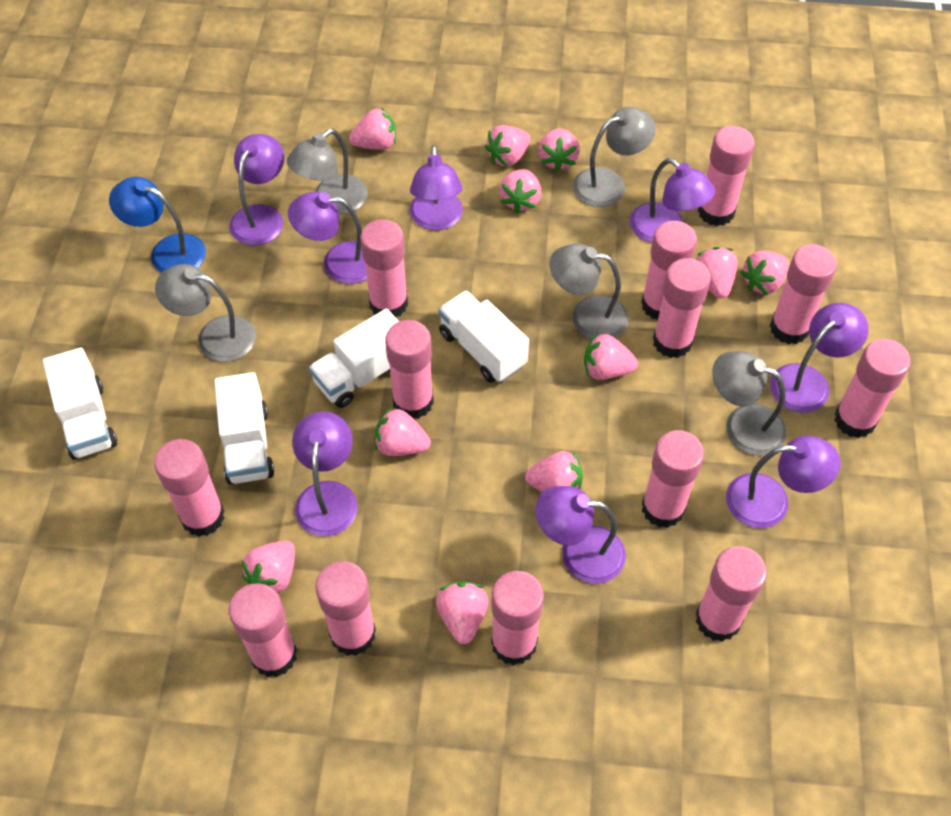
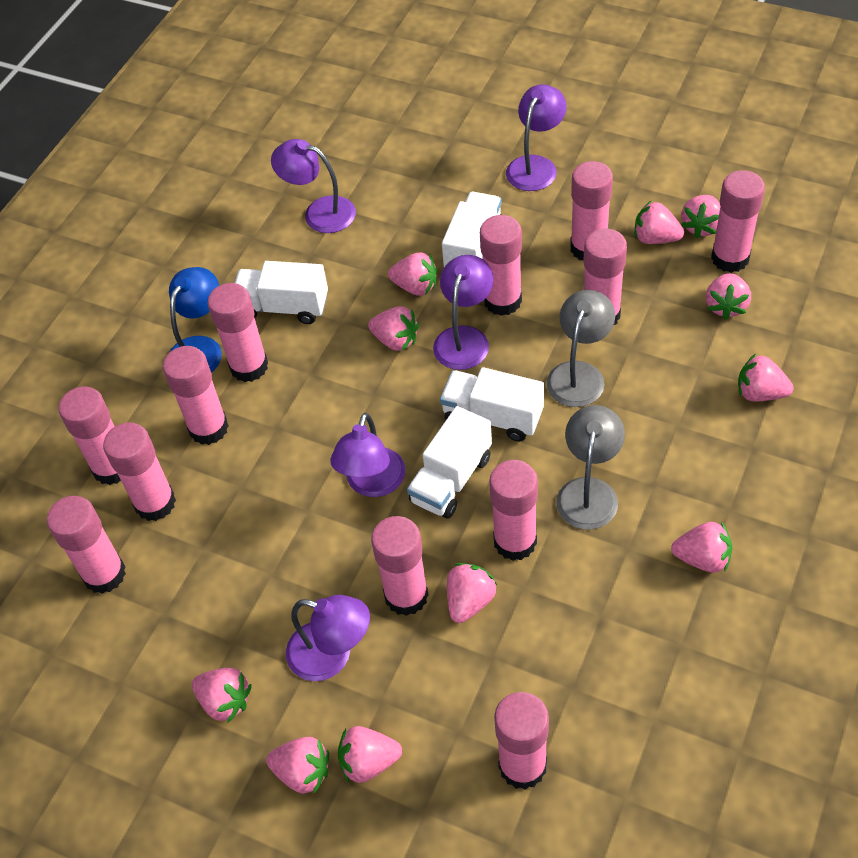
grey lamp: 5 -> 2
pink glue stick: 13 -> 12
purple lamp: 8 -> 5

